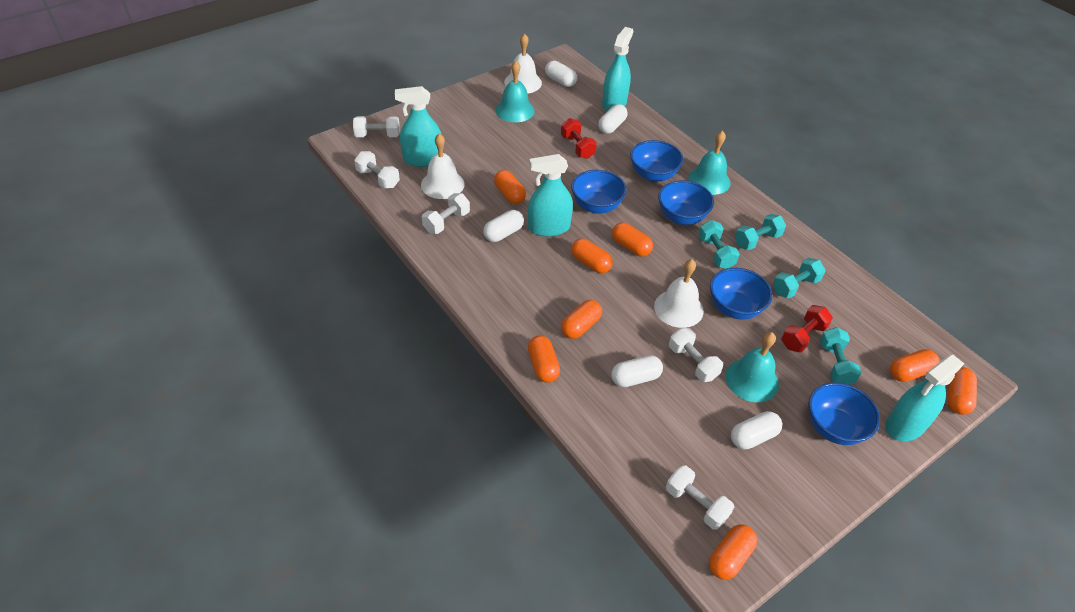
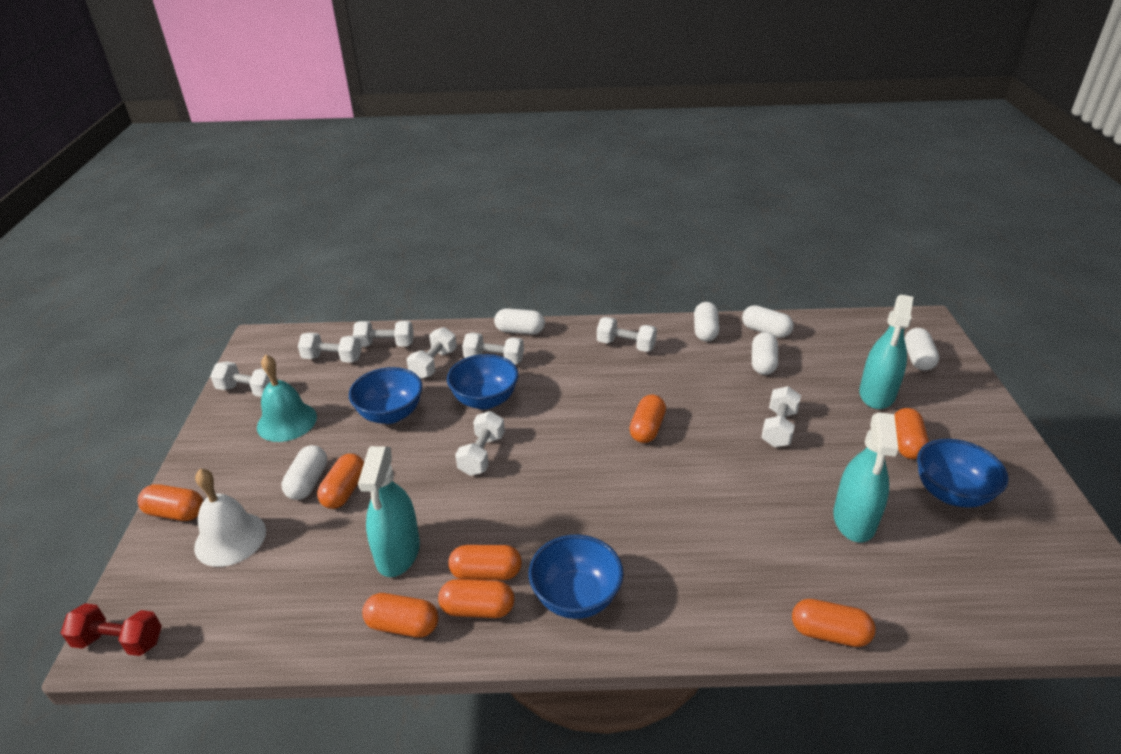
blue bowl: 5 -> 4
red dumbbell: 2 -> 1
turquoise bell: 3 -> 1
turquoise dumbbell: 4 -> 0
turquoise spray bottle: 4 -> 3
white bell: 3 -> 1
white capsule: 5 -> 6
white dumbbell: 5 -> 8

